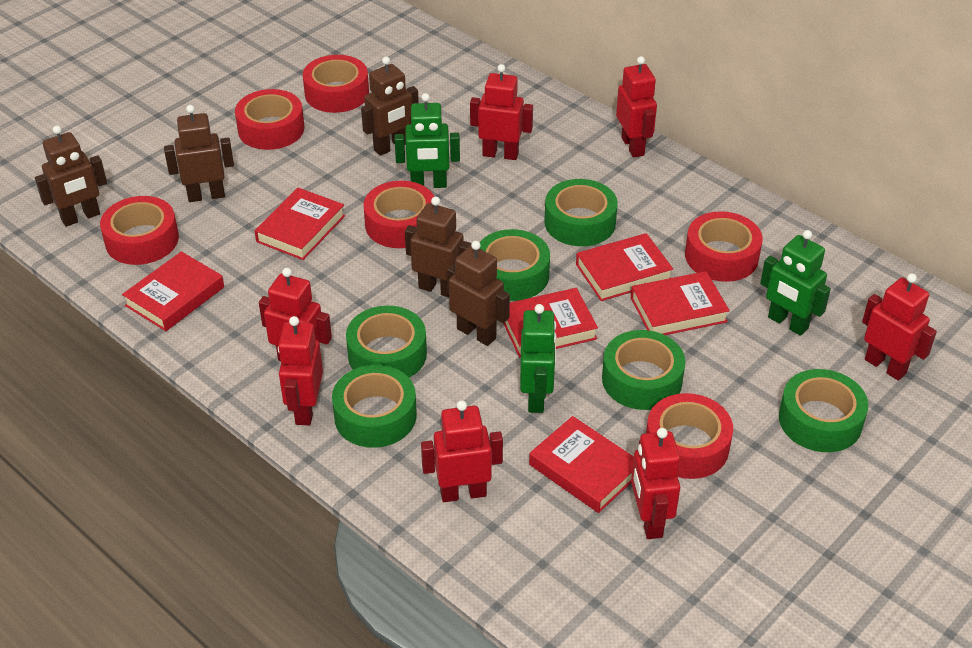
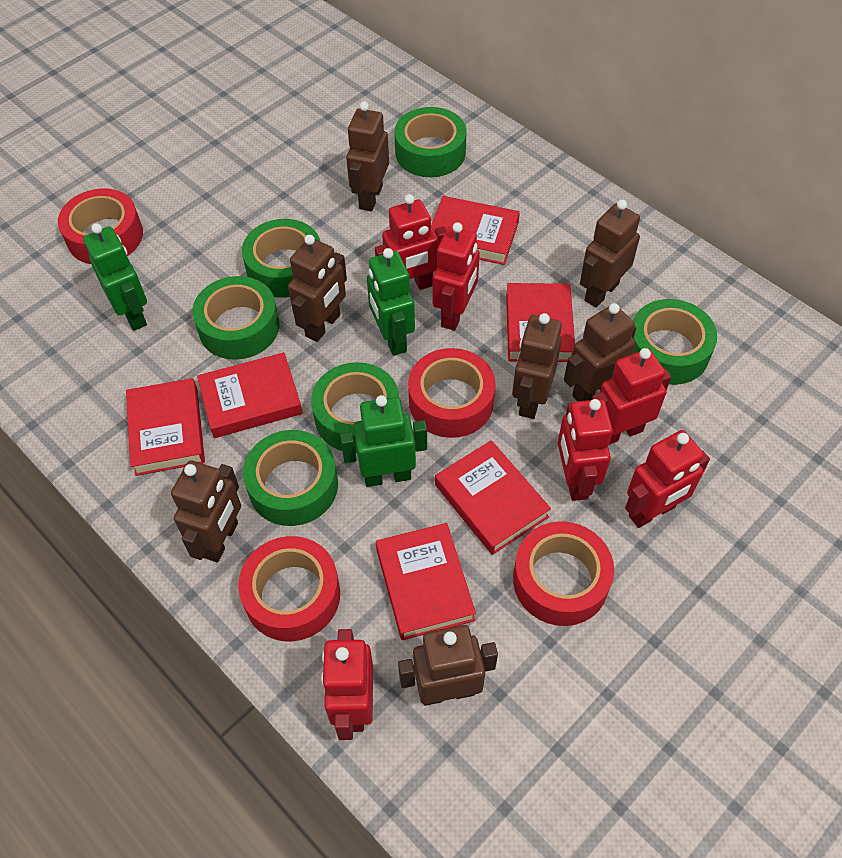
brown robot: 5 -> 7
red robot: 7 -> 6
red tape: 6 -> 4

